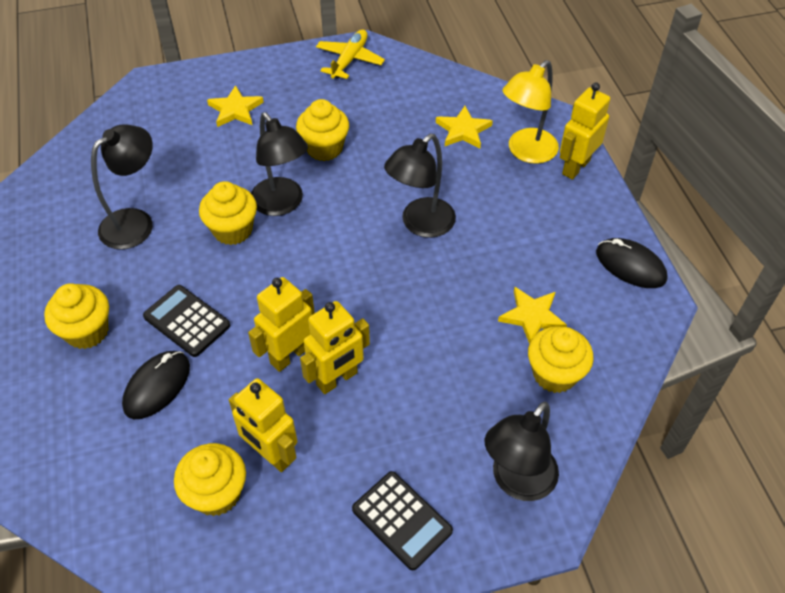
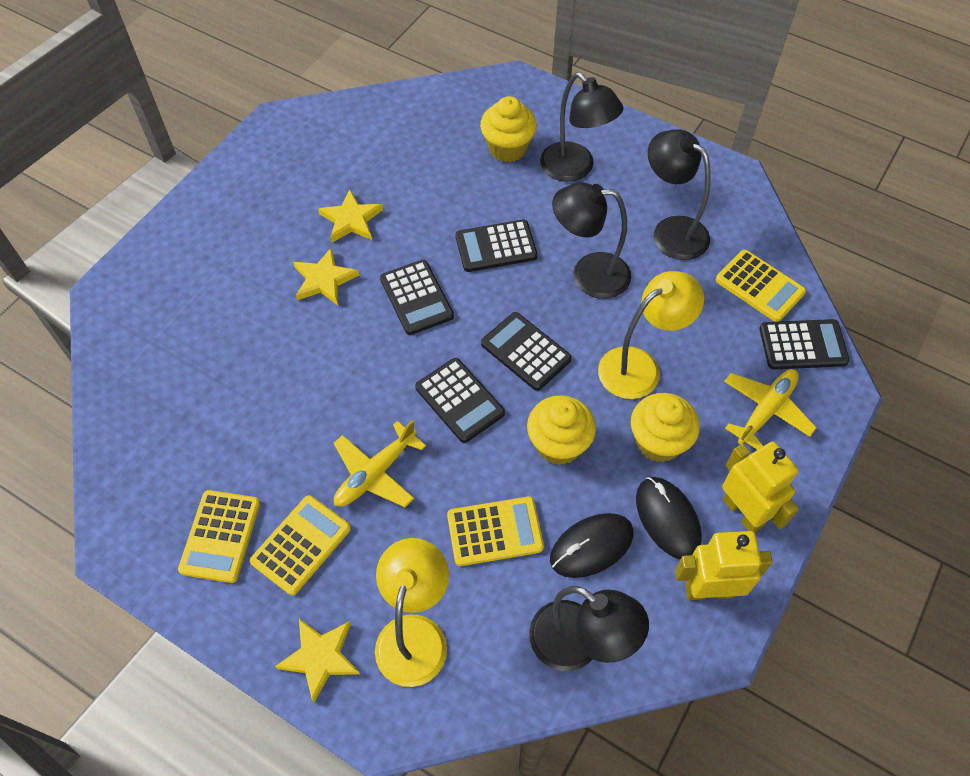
black calculator: 2 -> 5
yellow calculator: 0 -> 4
yellow cupcake: 5 -> 3
yellow lamp: 1 -> 2
yellow plane: 1 -> 2
yellow robot: 4 -> 2

